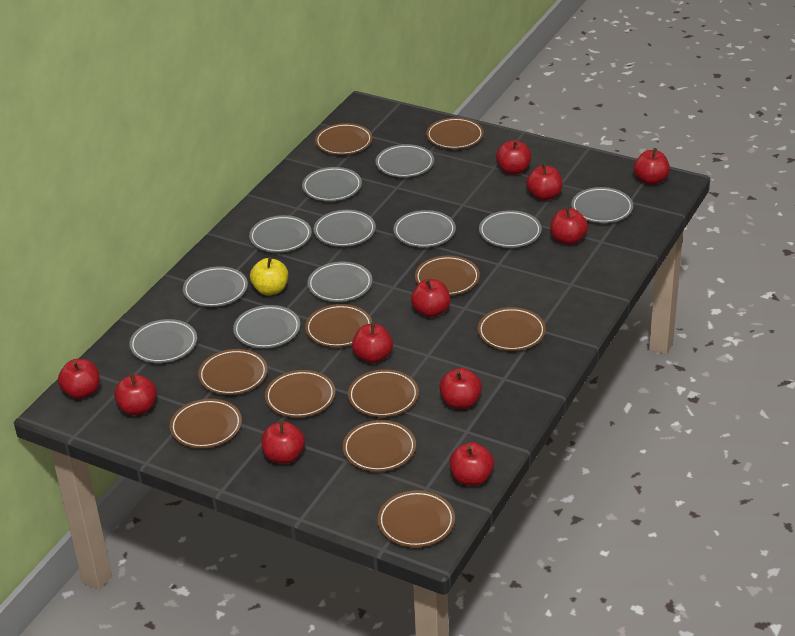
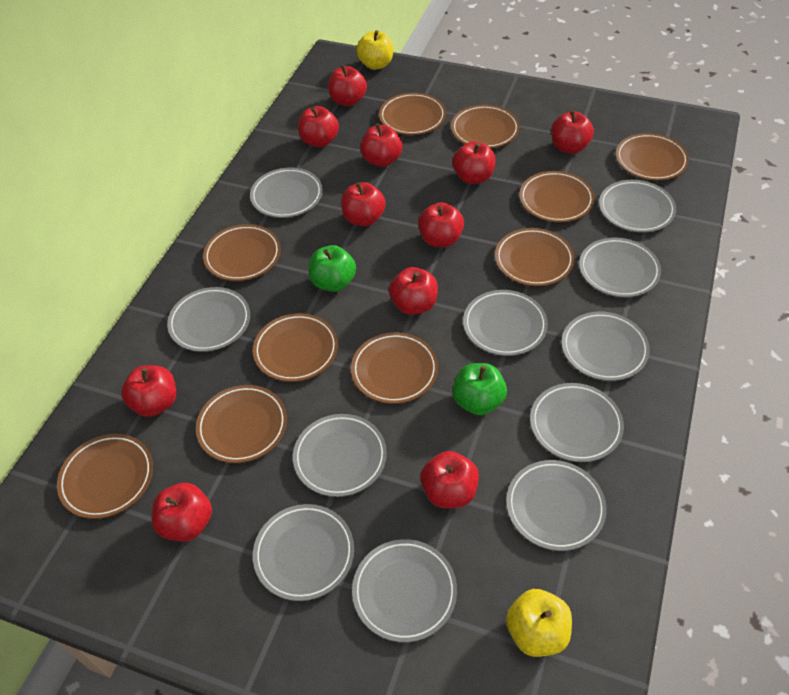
brown plate: 11 -> 10
green apple: 0 -> 2
yellow apple: 1 -> 2

